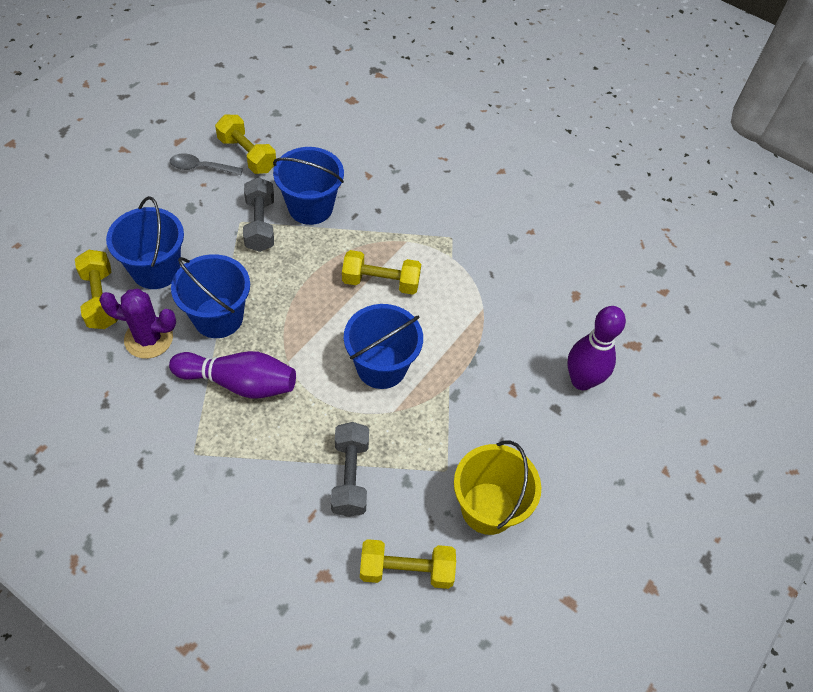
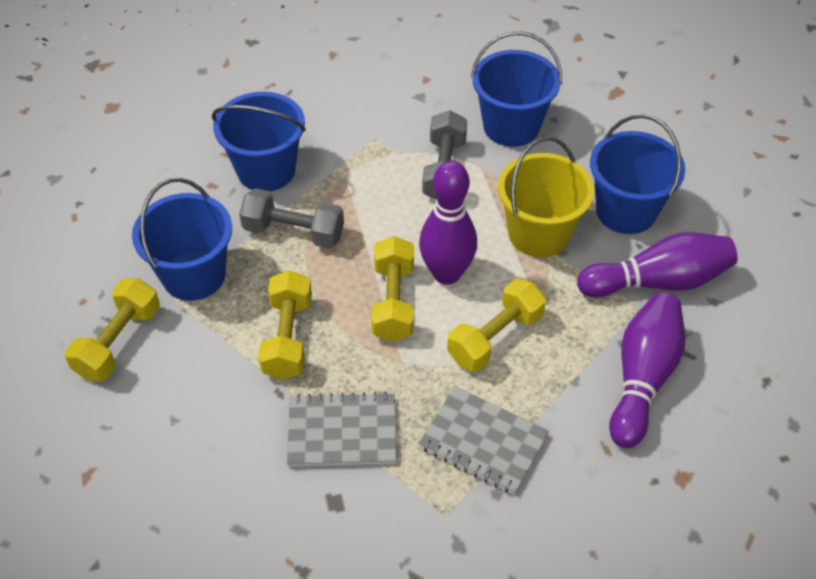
grey notebook: 0 -> 2
grey spoon: 1 -> 0
purple bowling pin: 2 -> 3
purple cactus: 1 -> 0

